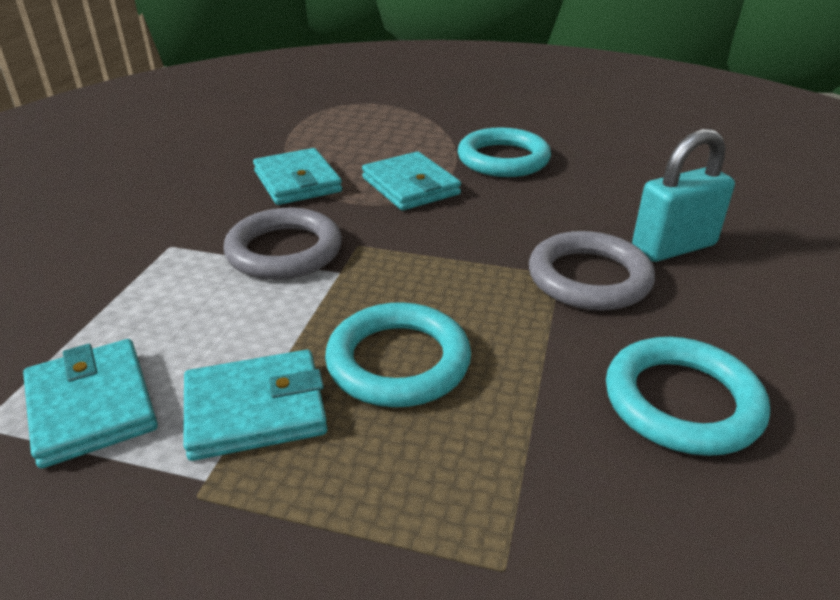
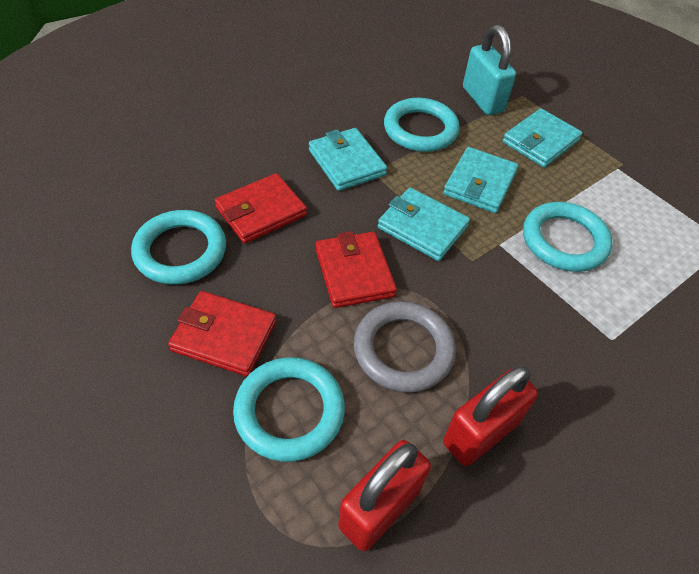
grey ring: 2 -> 1
red padlock: 0 -> 2
red wallet: 0 -> 3
turquoise ring: 3 -> 4

